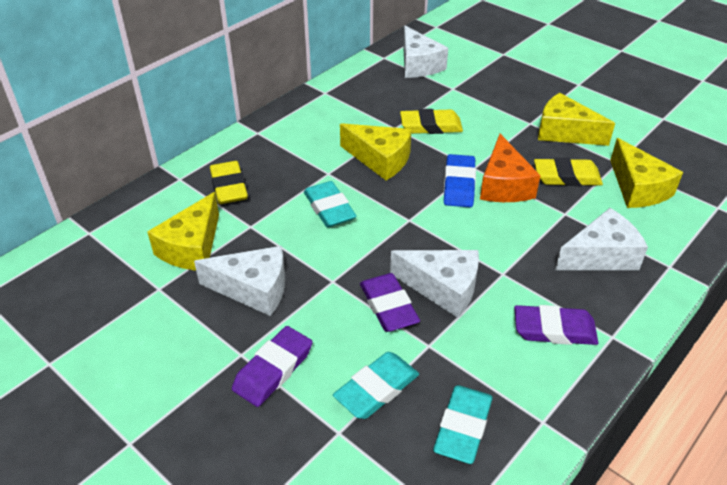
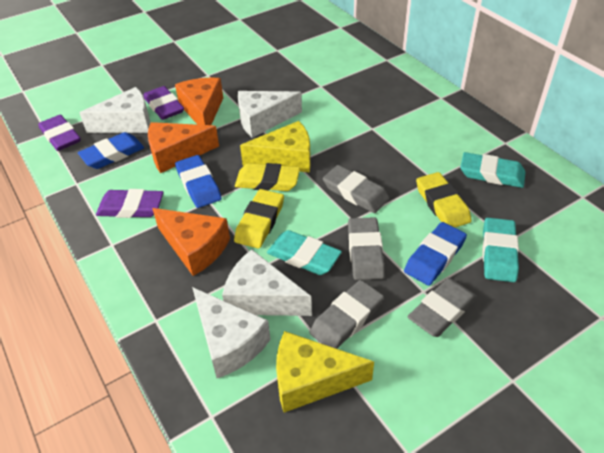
blue eraser: 1 -> 3
grey eraser: 0 -> 4
orange cheese: 1 -> 3
yellow cheese: 4 -> 2

